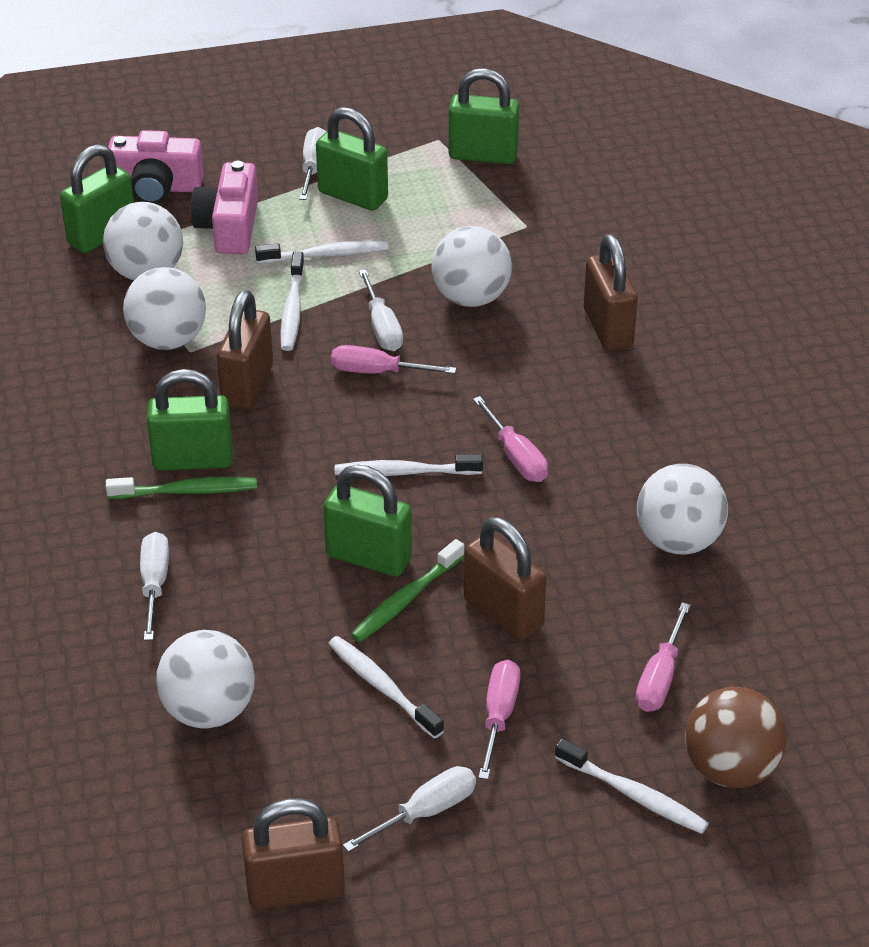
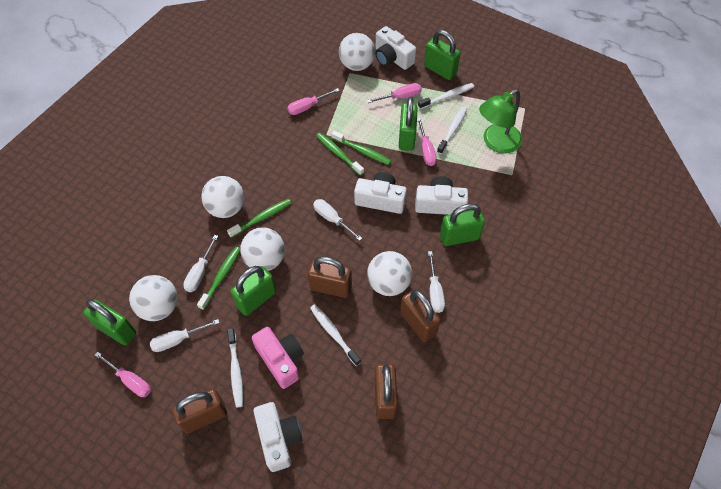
brown ball: 1 -> 0
green lamp: 0 -> 1
green toothbrush: 2 -> 4
pink camera: 2 -> 1
white camera: 0 -> 4
white toothbrush: 5 -> 4

